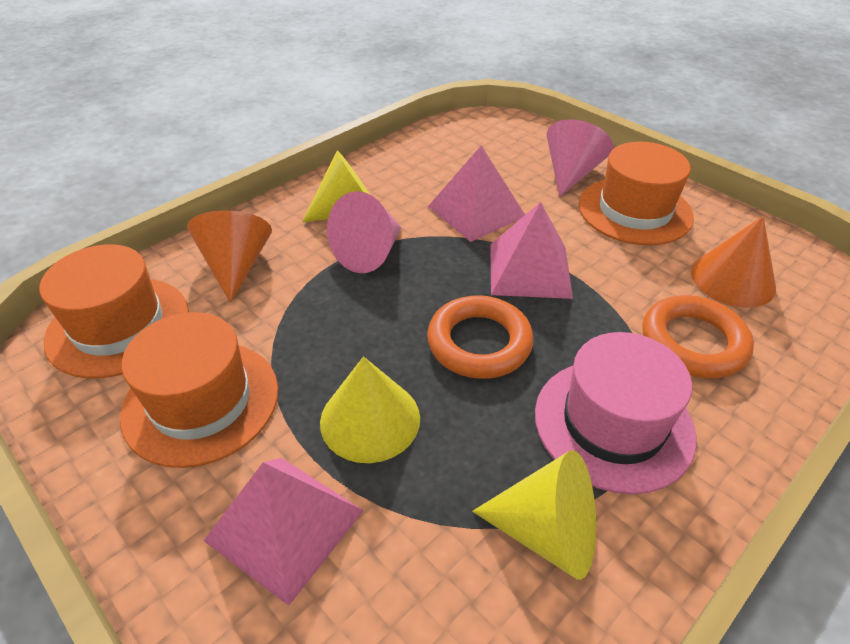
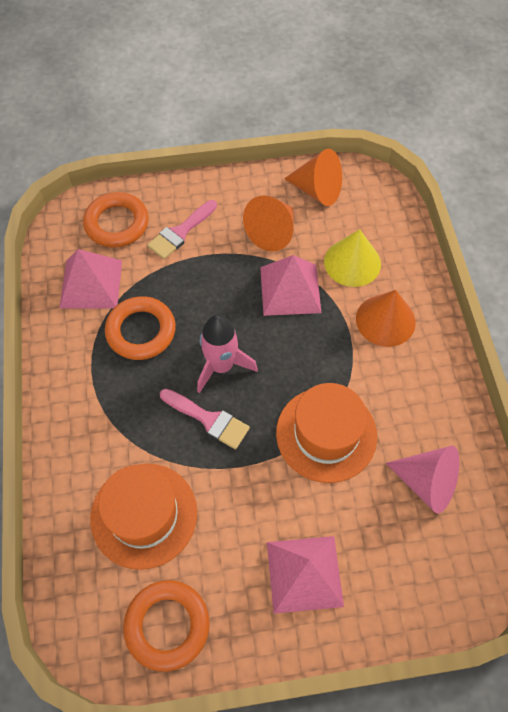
orange cone: 2 -> 3
orange hat: 3 -> 2
orange ring: 2 -> 3
pink brush: 0 -> 2
pink cone: 2 -> 1
pink hat: 1 -> 0
pink rocket: 0 -> 1
yellow cone: 3 -> 1

